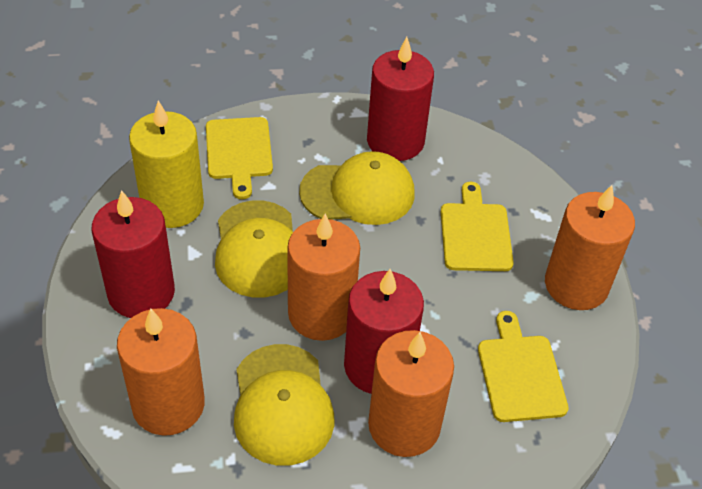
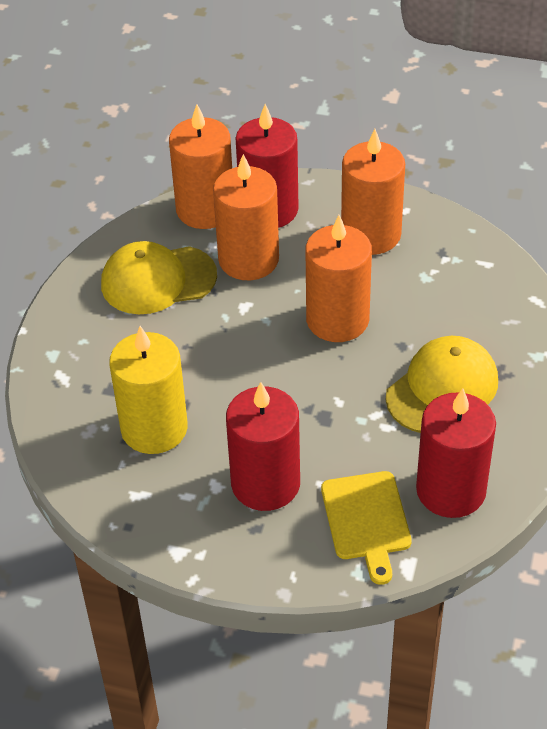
yellow cap: 3 -> 2
yellow cutting board: 3 -> 1

